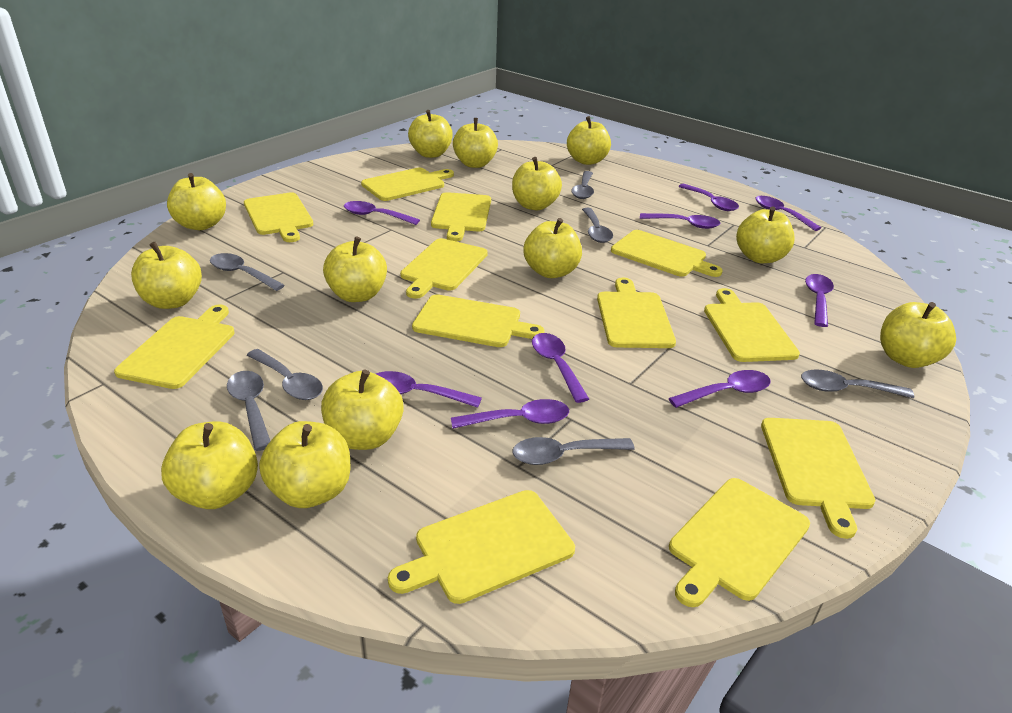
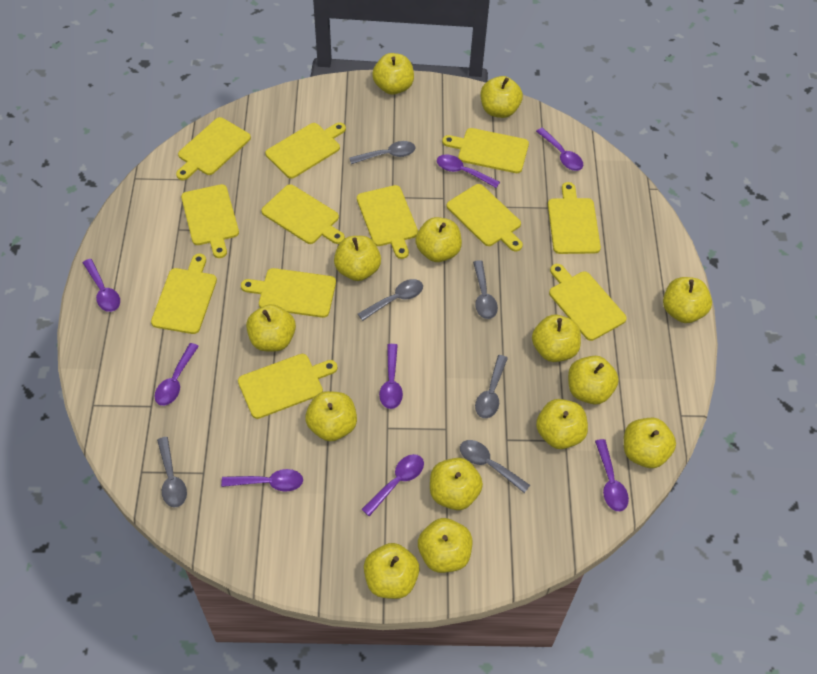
grey spoon: 7 -> 6
purple spoon: 9 -> 8
yellow apple: 13 -> 14

